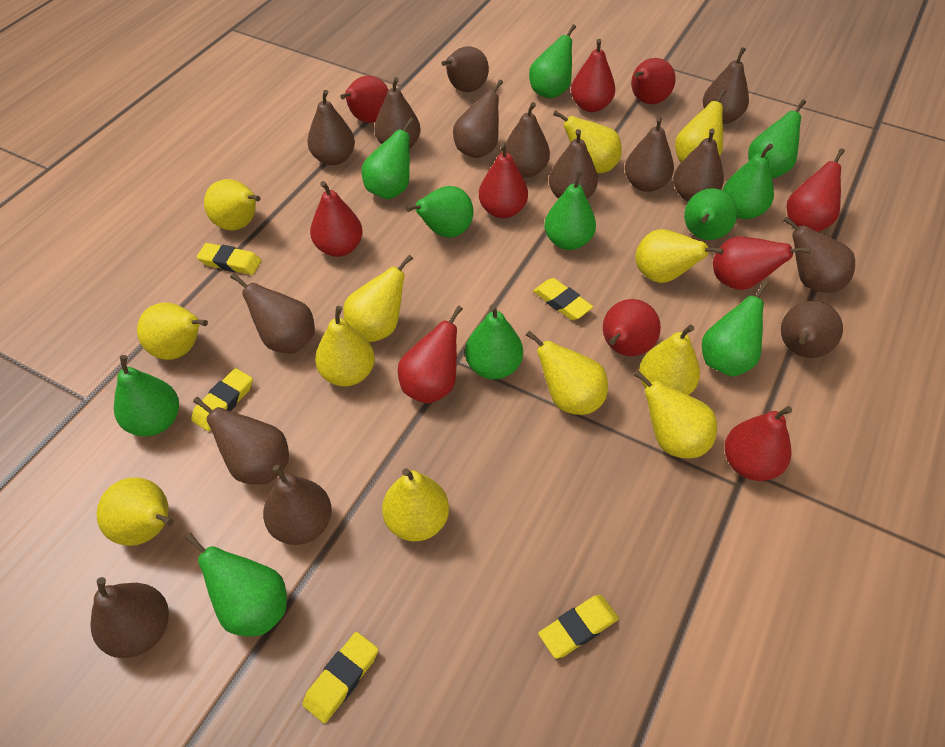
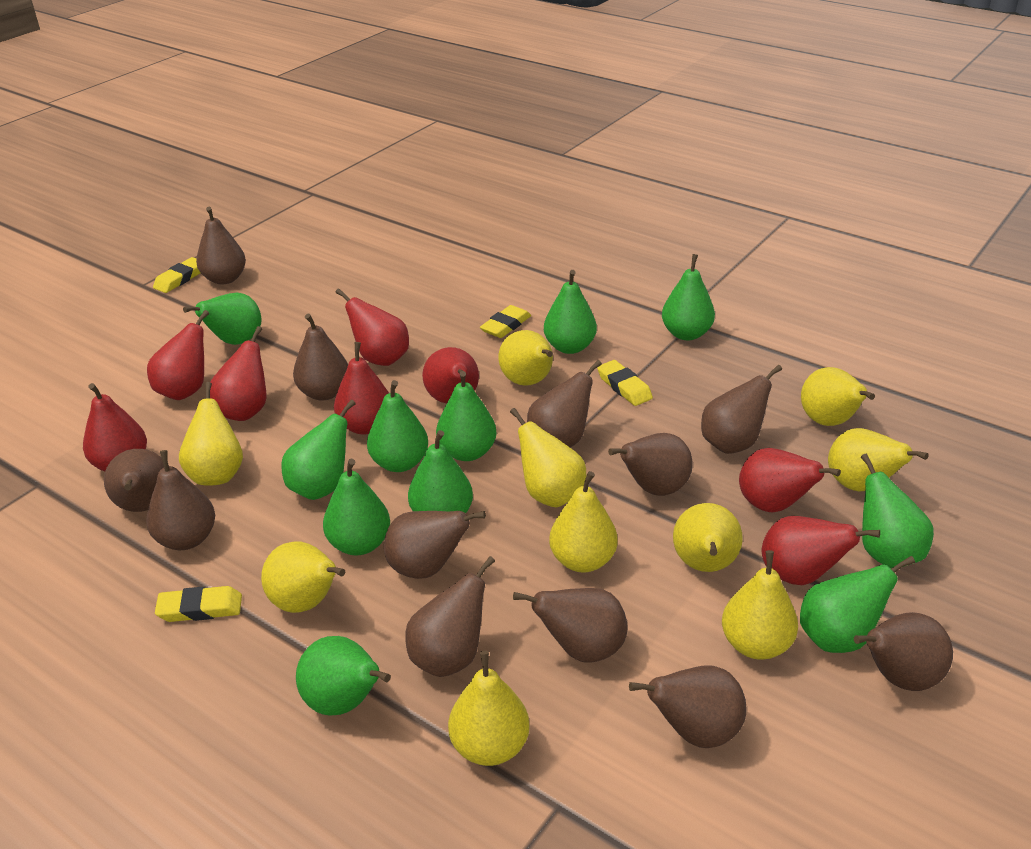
brown pear: 15 -> 12
red pear: 10 -> 8
yellow eraser: 5 -> 4
yellow pear: 12 -> 10

